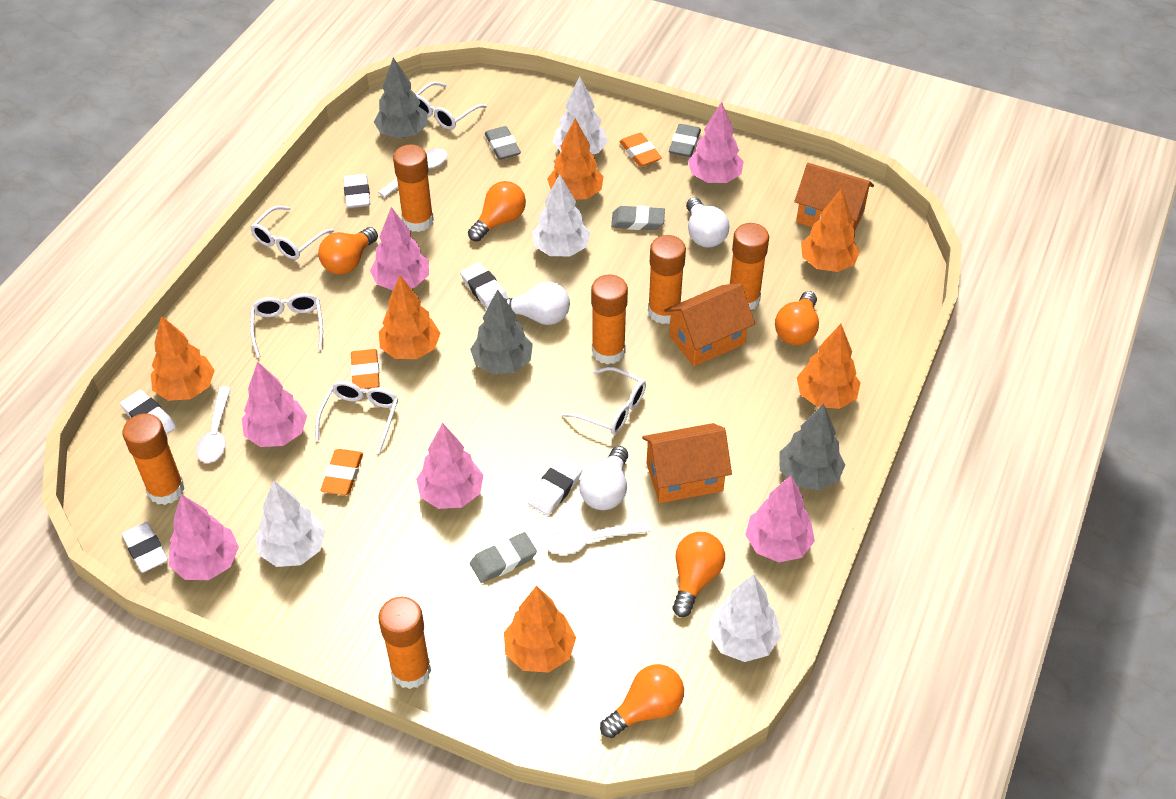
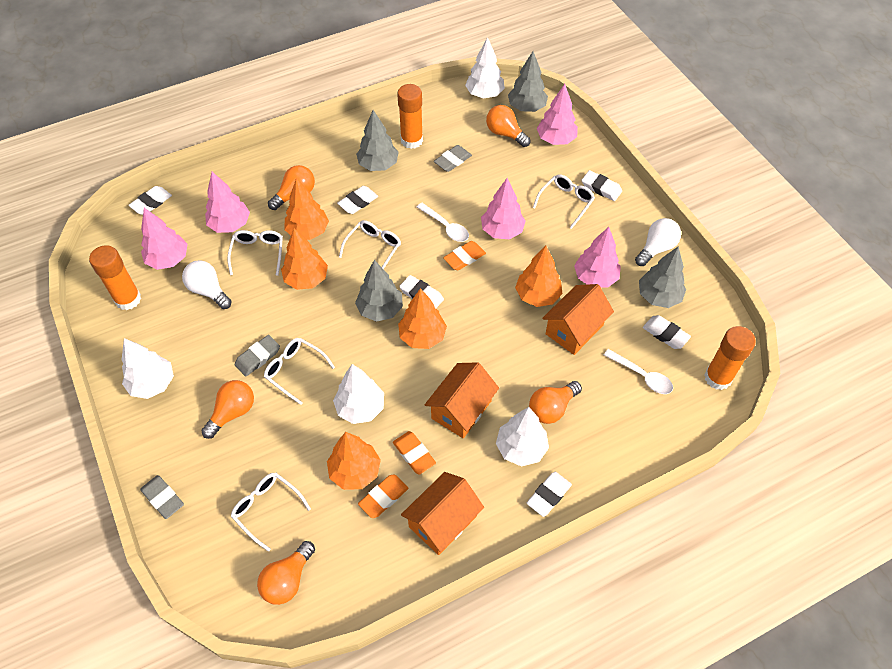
grey eraser: 4 -> 3
grey tree: 3 -> 4
orange glue stick: 6 -> 3
orange tree: 6 -> 5
pink tree: 6 -> 5
white eraser: 5 -> 6
white light bulb: 3 -> 2
white spoon: 3 -> 2

